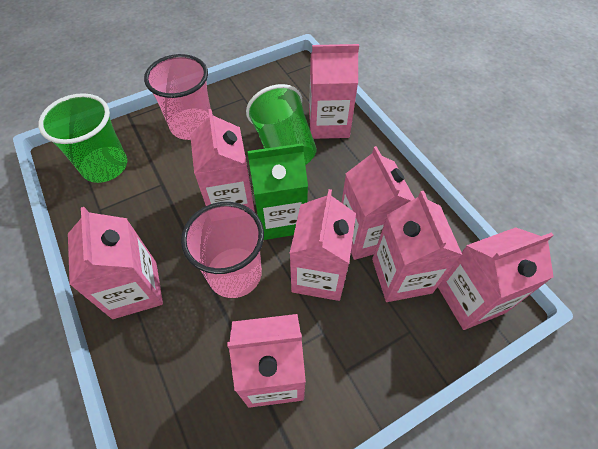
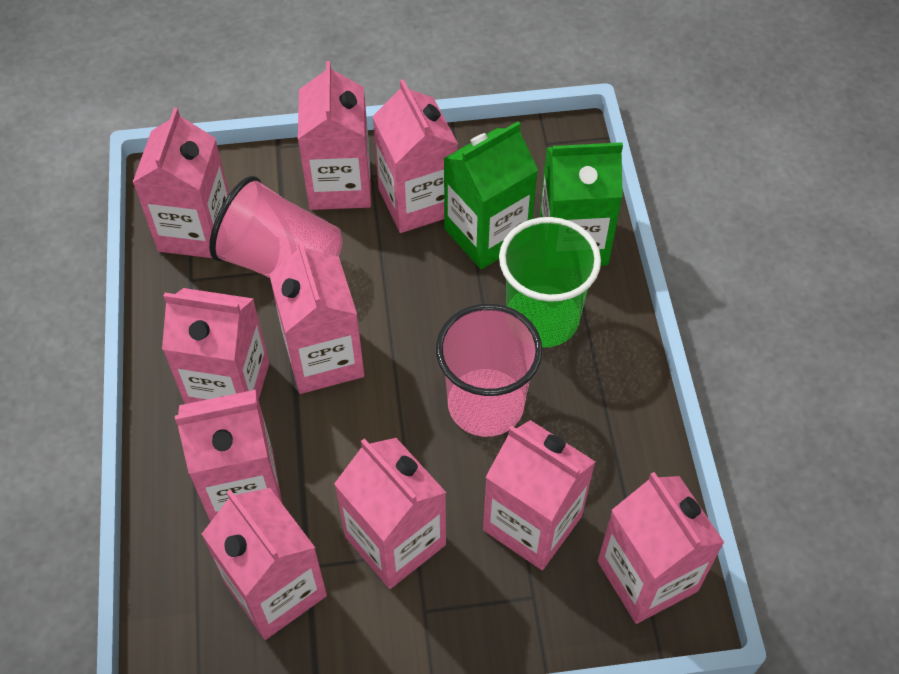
green carton: 1 -> 2
green cup: 2 -> 1
pink carton: 8 -> 10

